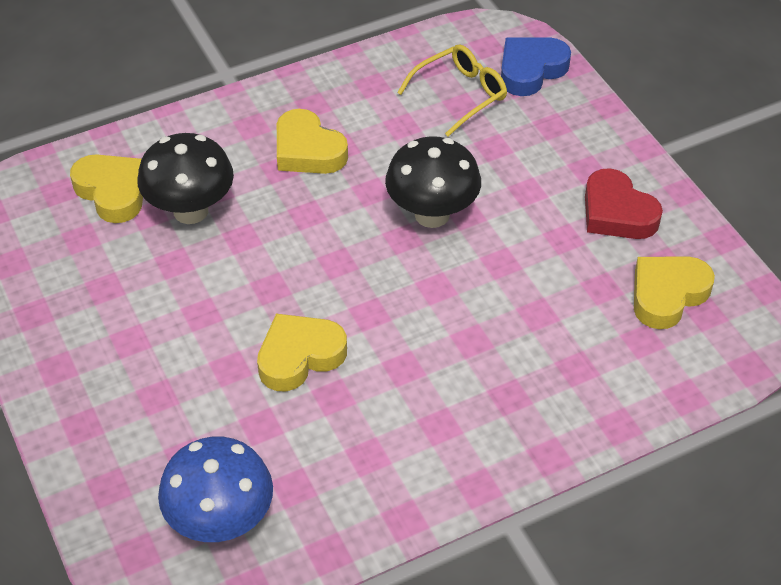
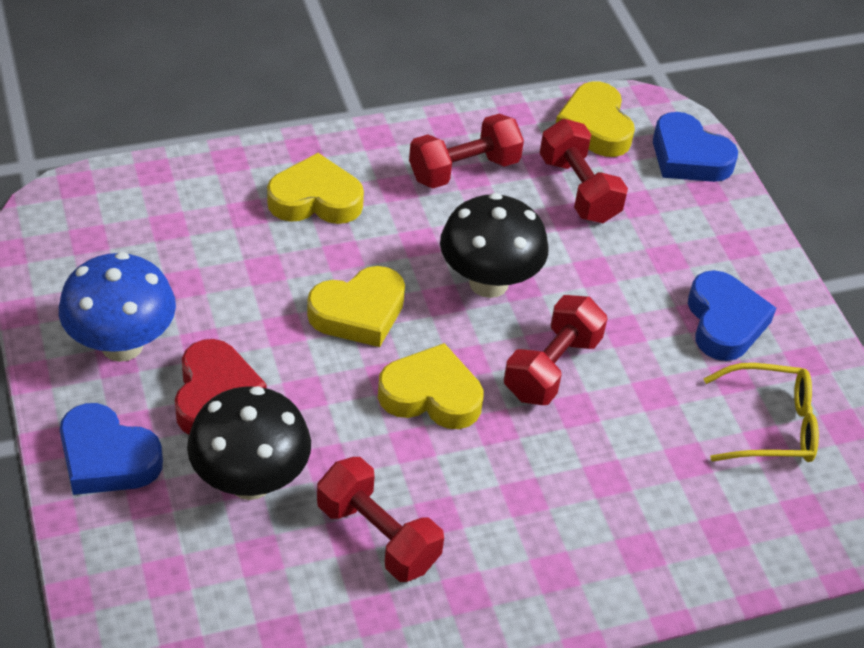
blue heart: 1 -> 3
red dumbbell: 0 -> 4

